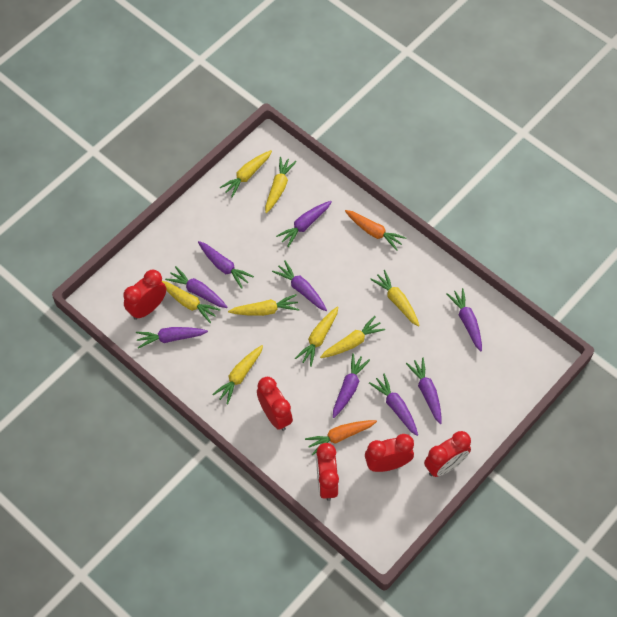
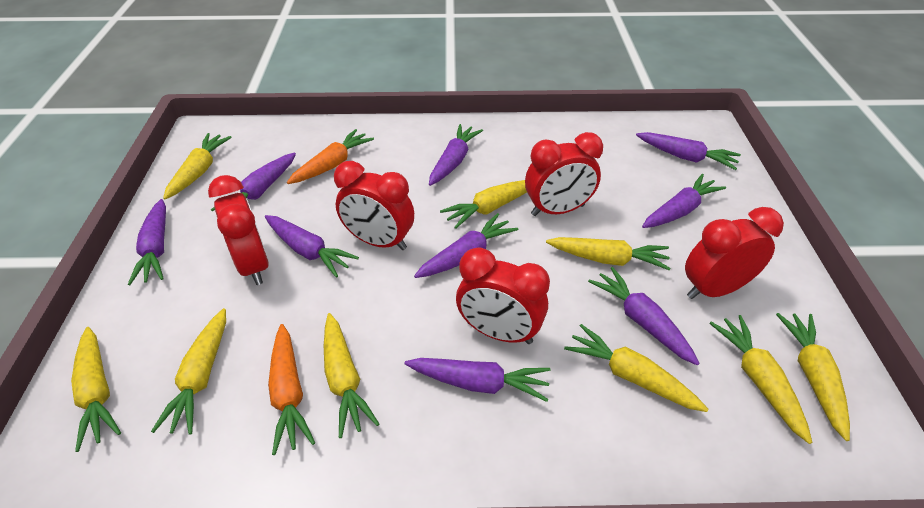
yellow carrot: 8 -> 9

